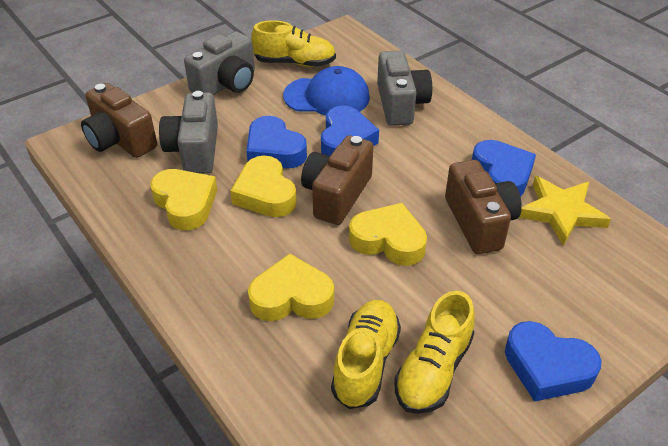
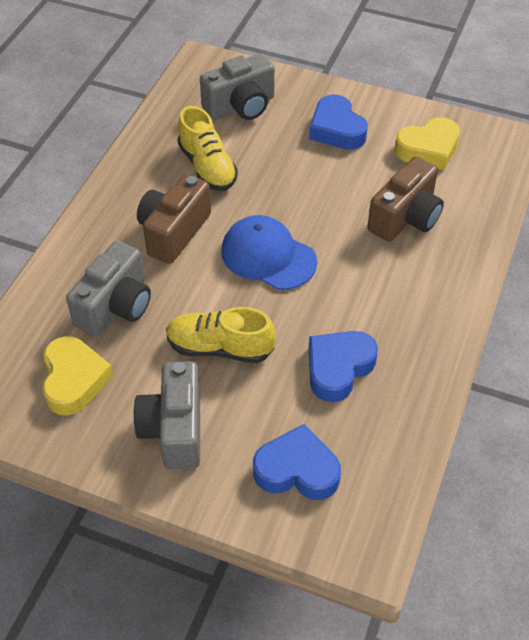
blue heart: 4 -> 3
brown camera: 3 -> 2
yellow heart: 4 -> 2
yellow shoe: 3 -> 2
yellow star: 1 -> 0

